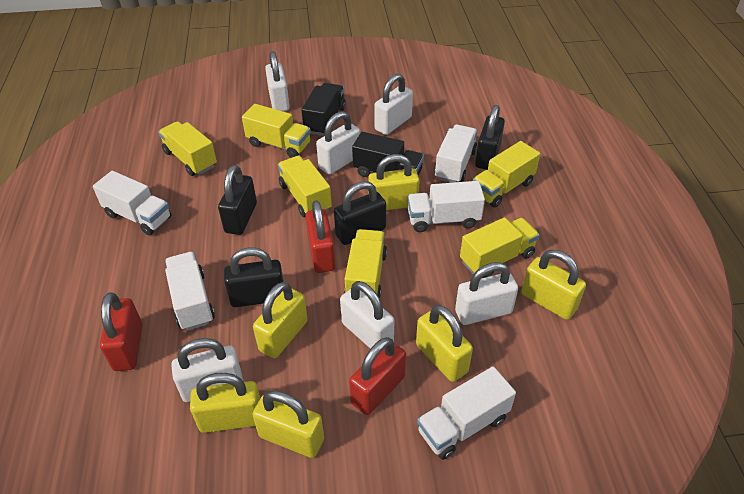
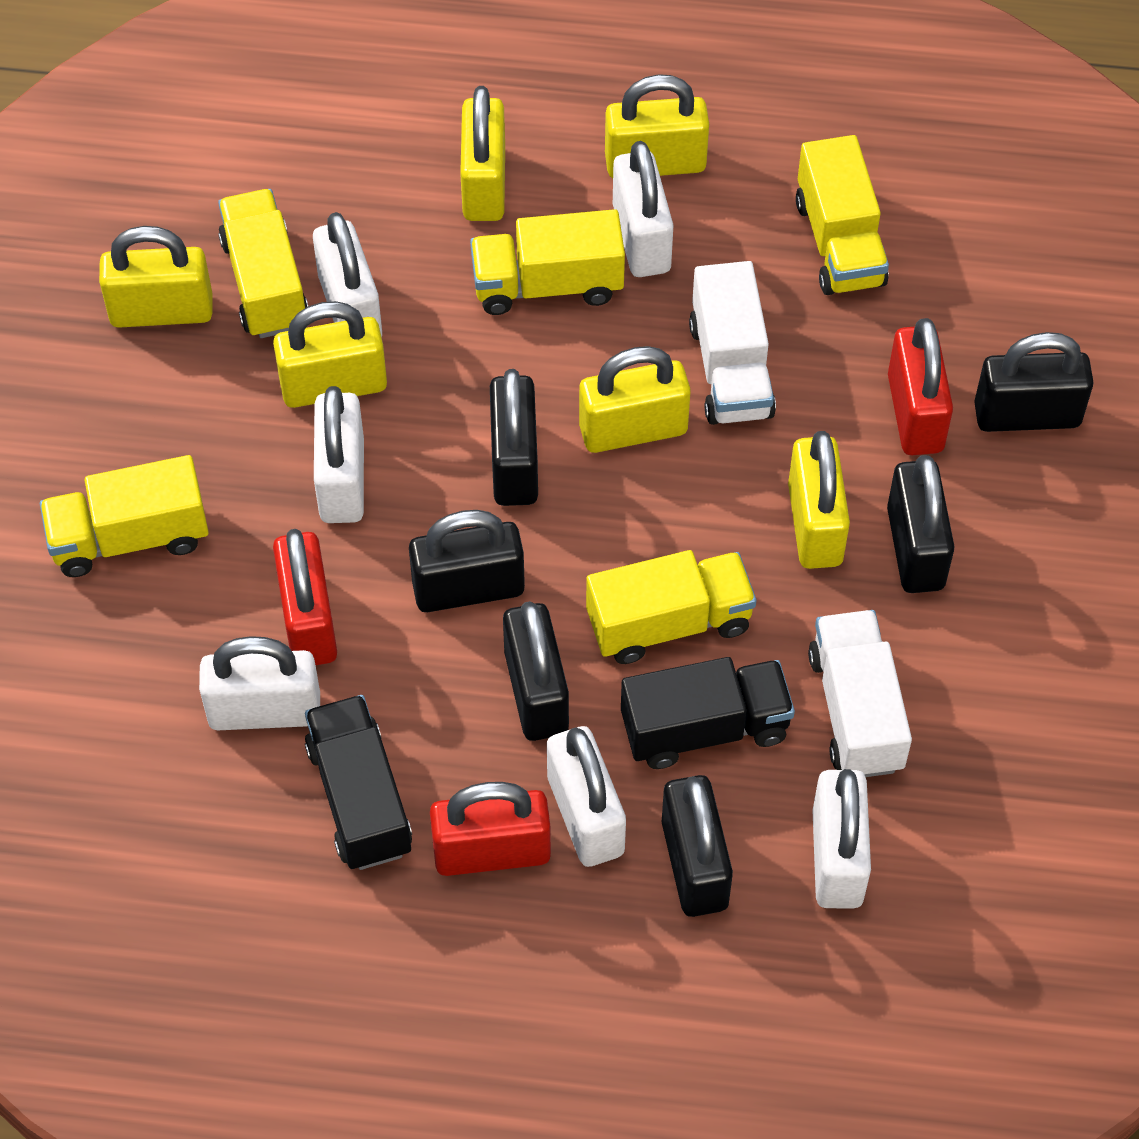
black padlock: 4 -> 6
white truck: 5 -> 2
yellow truck: 6 -> 5

